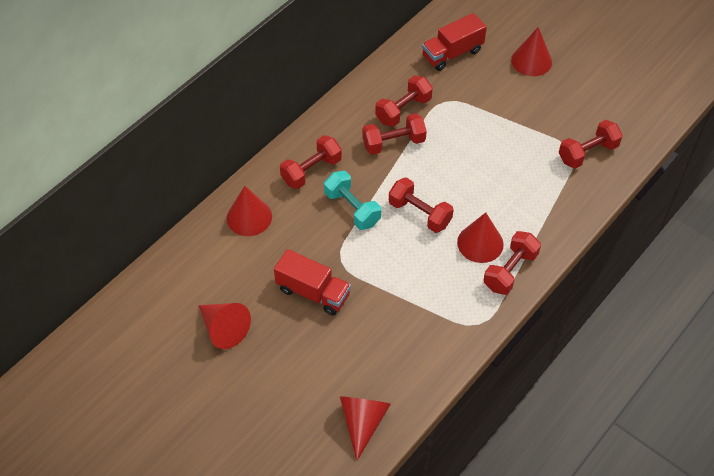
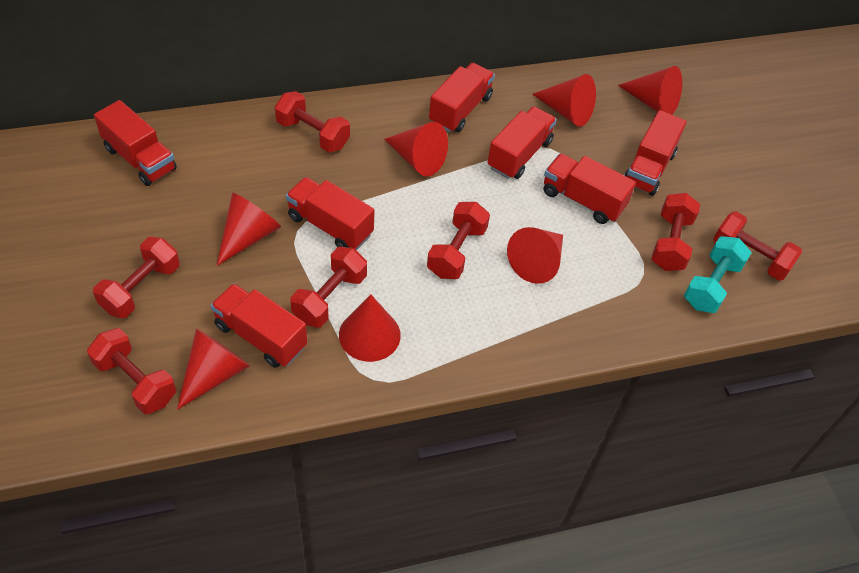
red cone: 5 -> 7
red dumbbell: 6 -> 7
red truck: 2 -> 7

